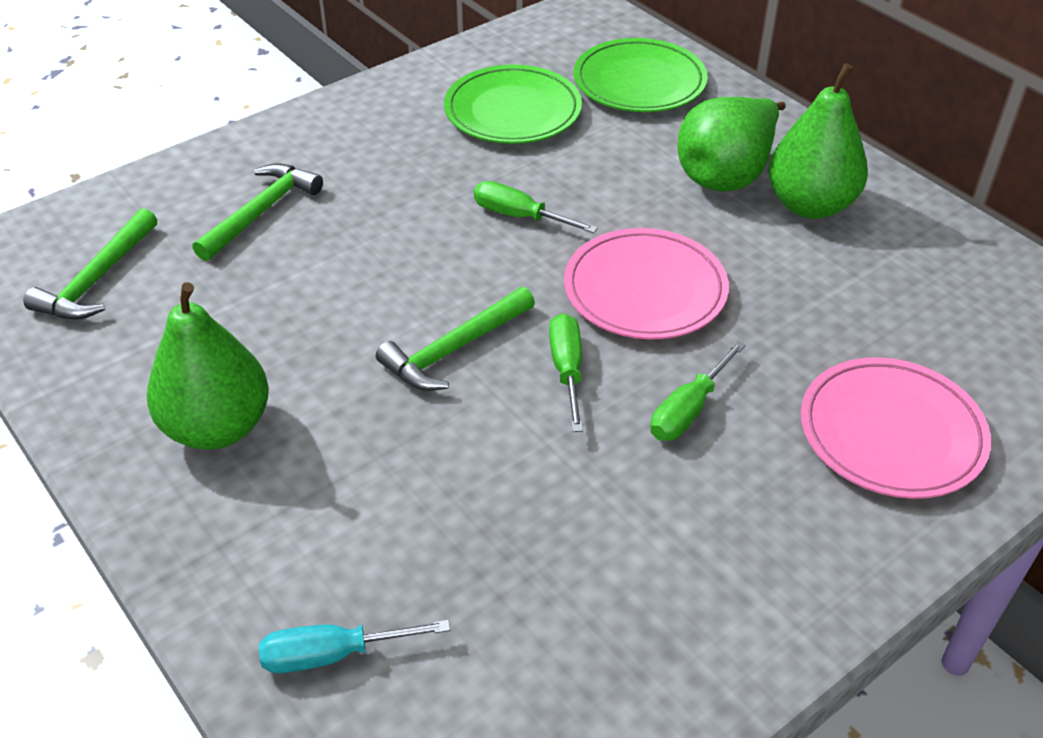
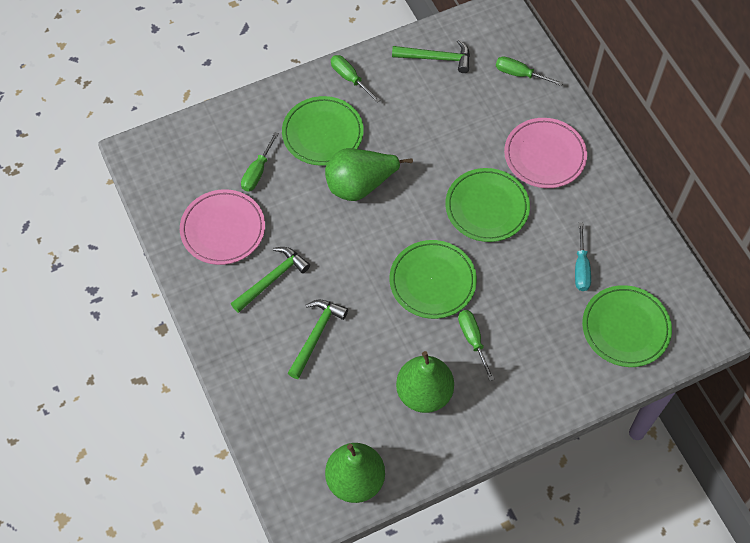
green plate: 2 -> 4
green screwdriver: 3 -> 4

